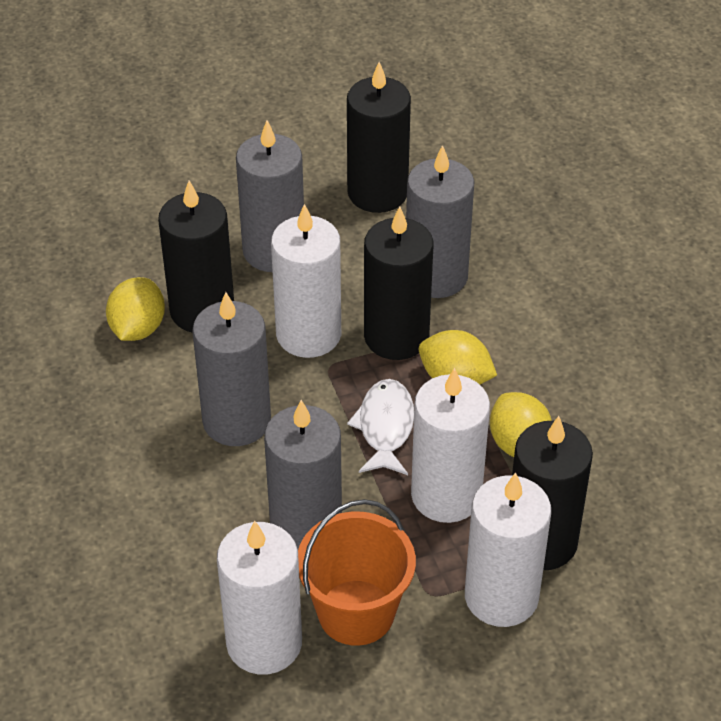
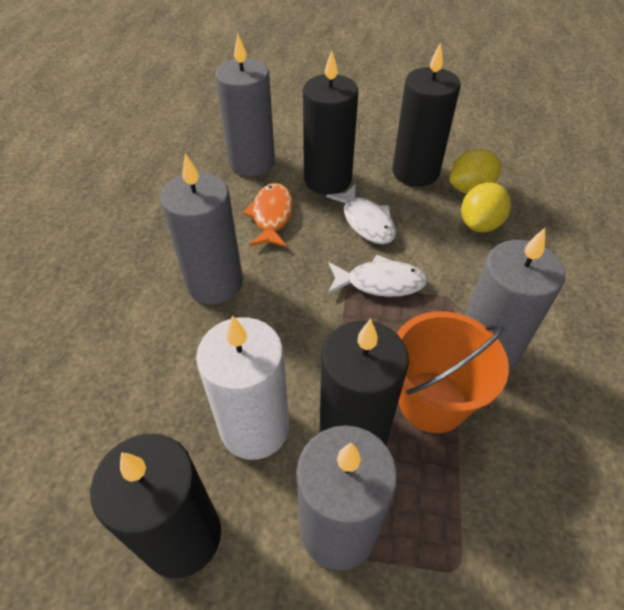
orange fish: 0 -> 1
white candle: 4 -> 1
white fish: 1 -> 2
yellow lemon: 3 -> 2

